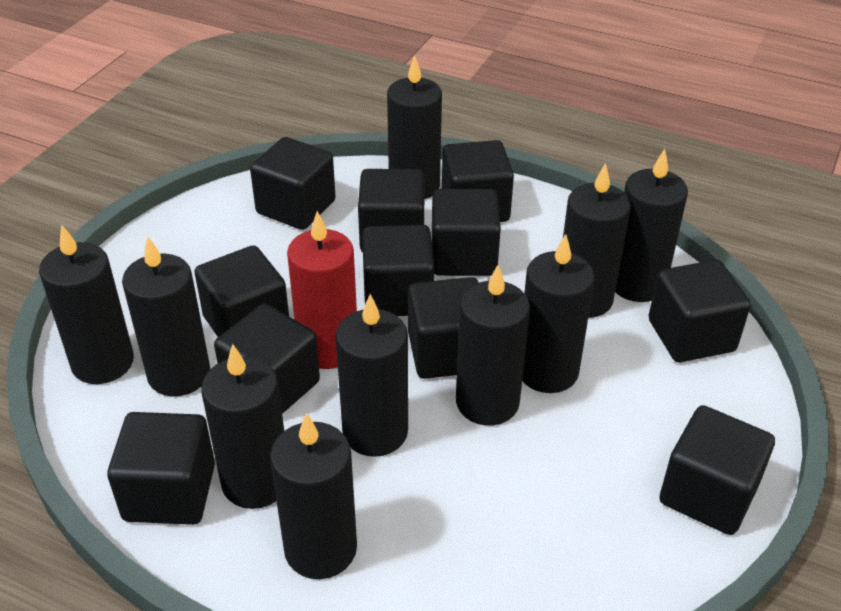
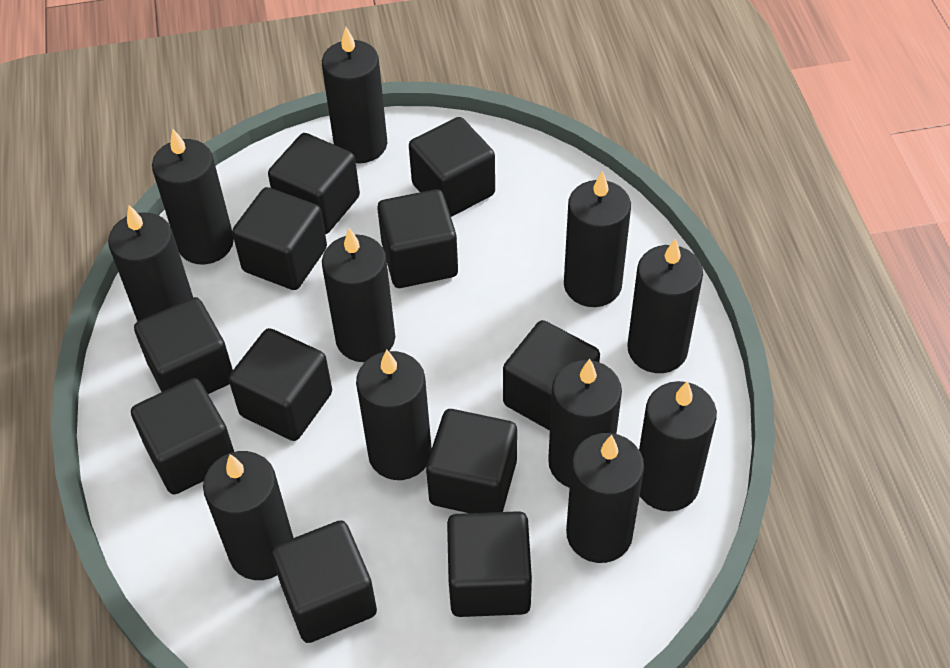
black candle: 10 -> 11
red candle: 1 -> 0

